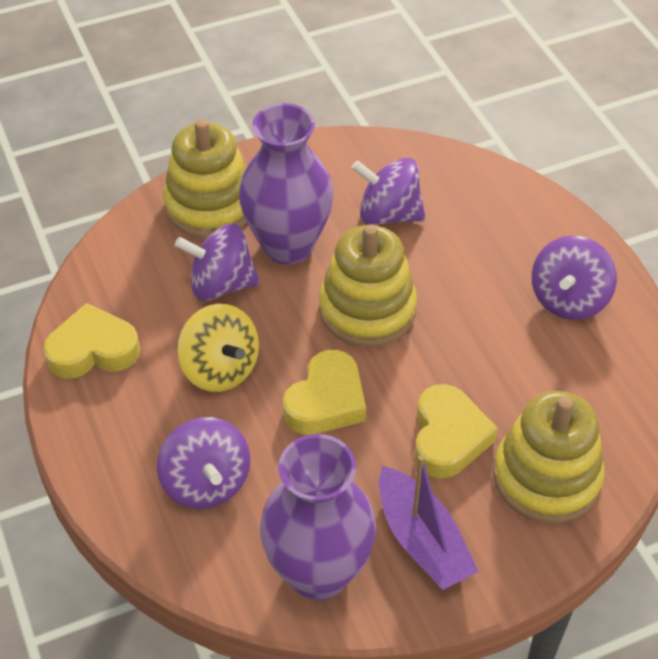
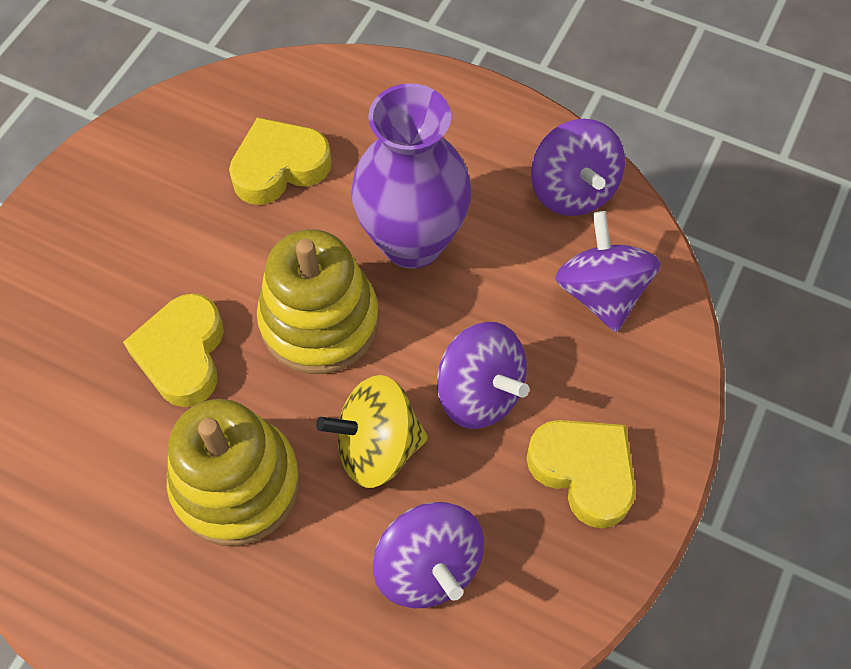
purple boat: 1 -> 0
purple vase: 2 -> 1
yellow stacking toy: 3 -> 2

